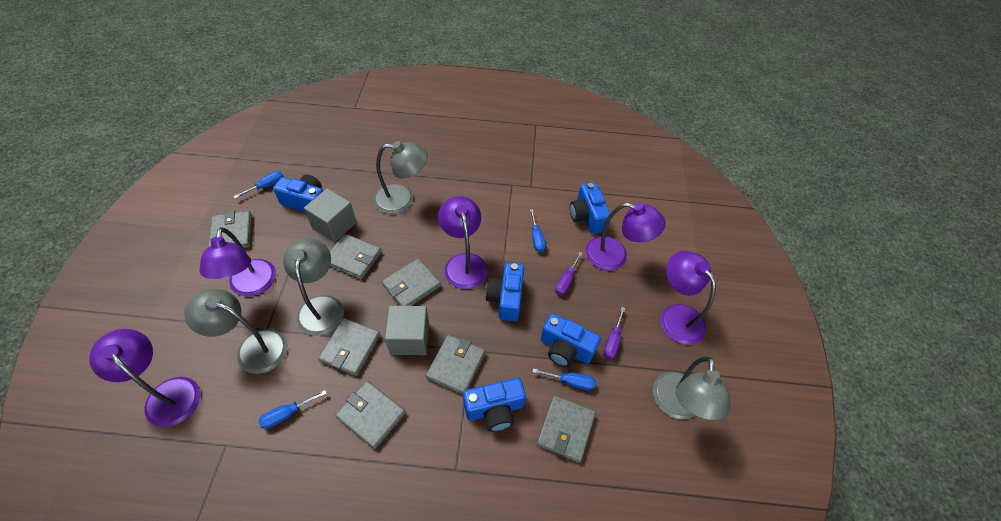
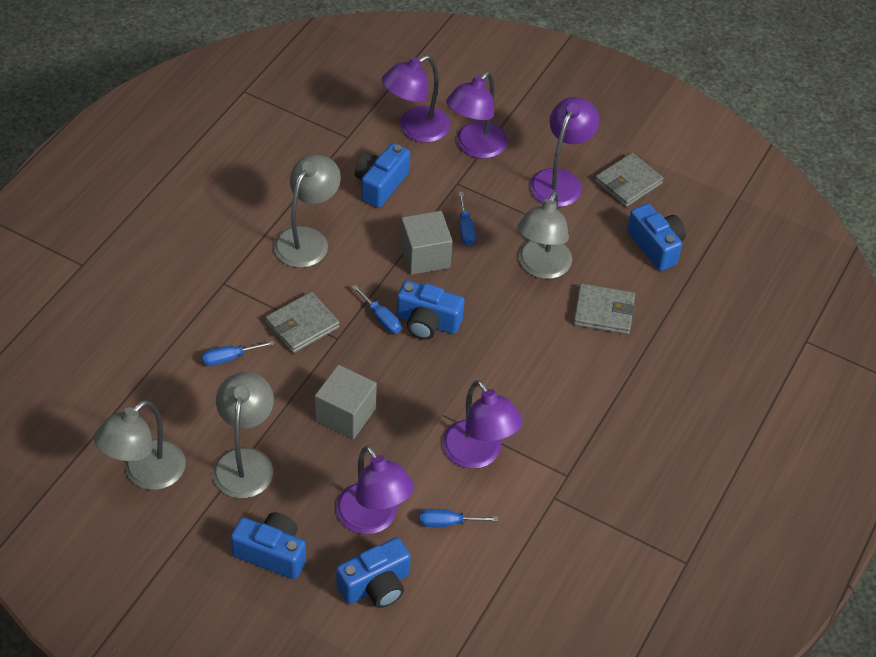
grey wallet: 7 -> 3
purple screwdriver: 2 -> 0

